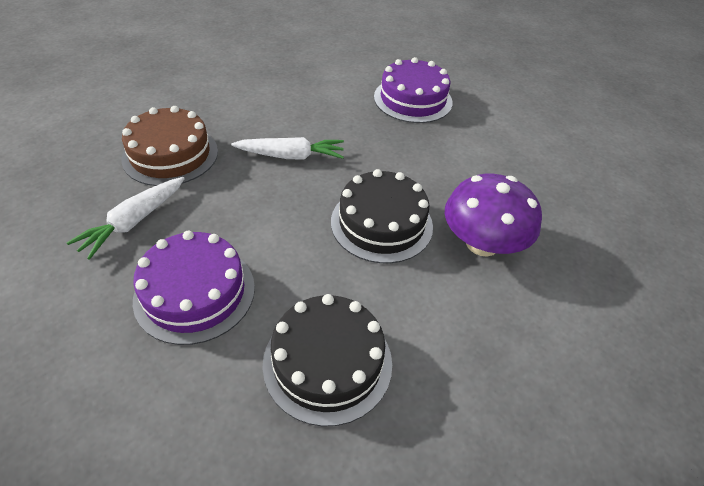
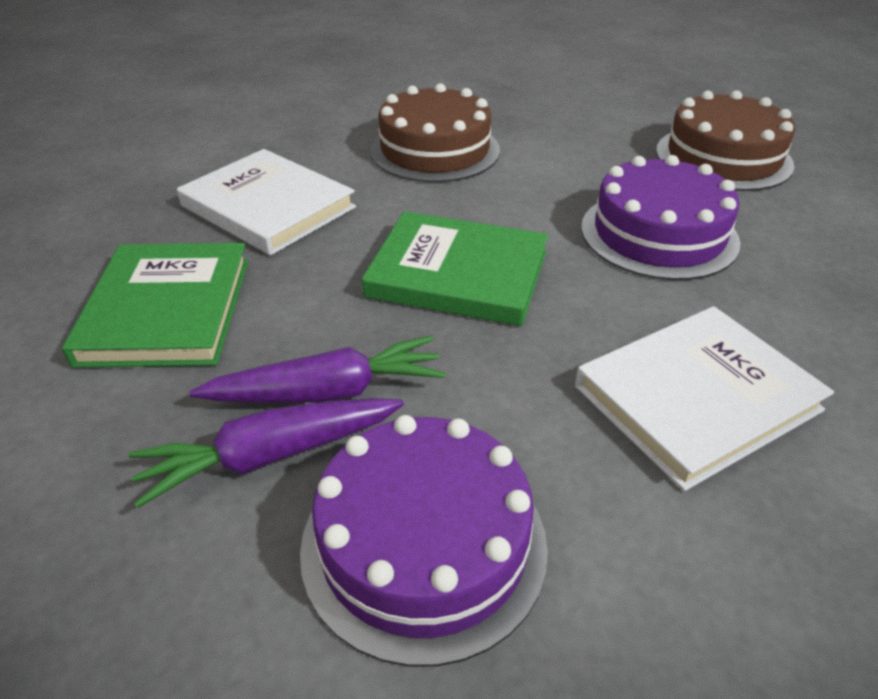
black cake: 2 -> 0
brown cake: 1 -> 2
green book: 0 -> 2
purple carrot: 0 -> 2
purple mushroom: 1 -> 0
white book: 0 -> 2
white carrot: 2 -> 0

